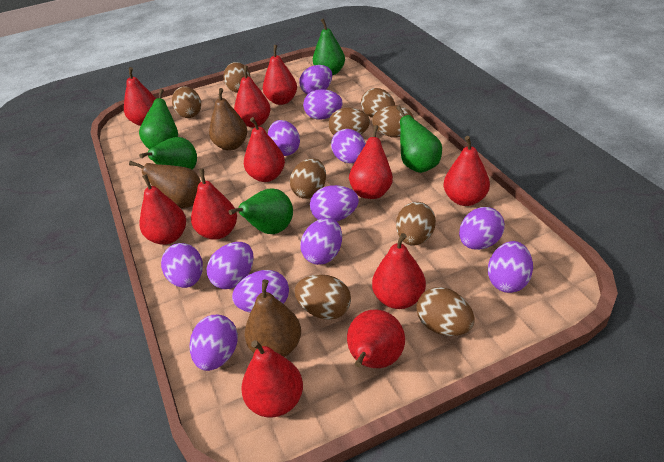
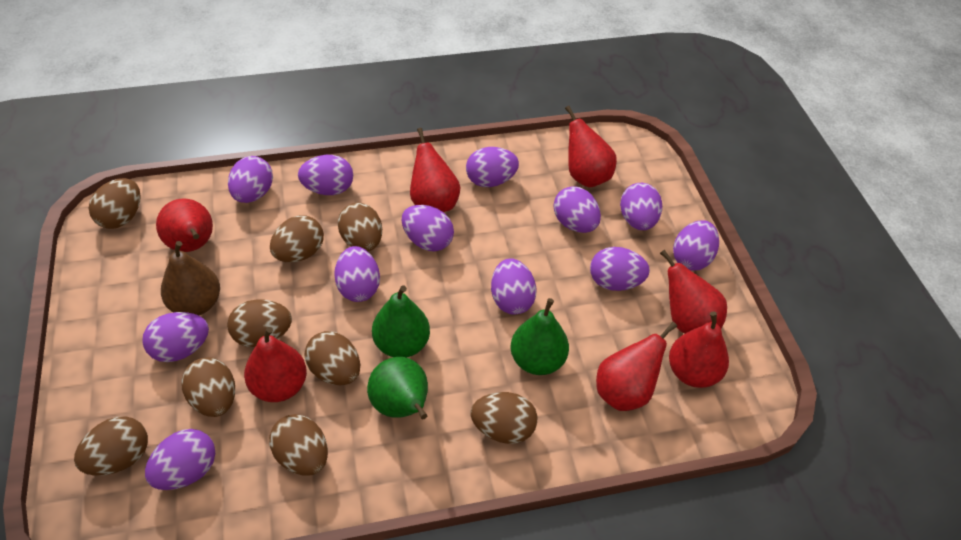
brown pear: 3 -> 1
green pear: 5 -> 3
red pear: 11 -> 7

